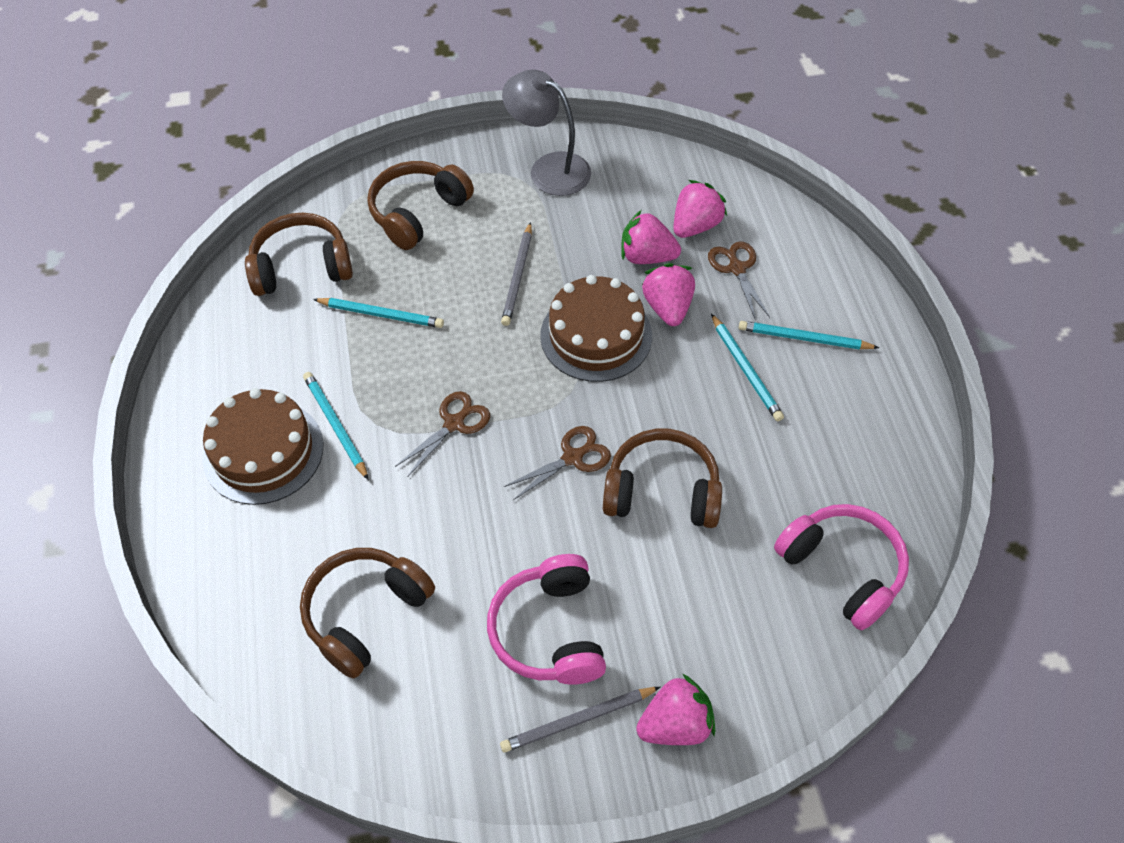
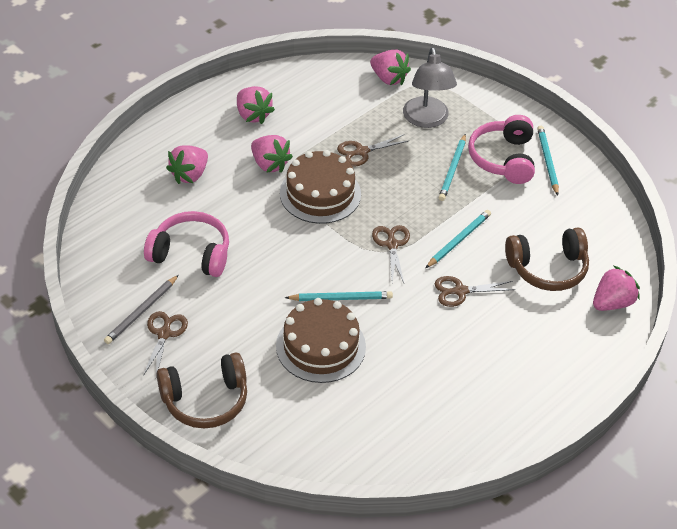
brown headphones: 4 -> 2
brown scissors: 3 -> 4
grey pencil: 2 -> 1
pink strawberry: 4 -> 5

